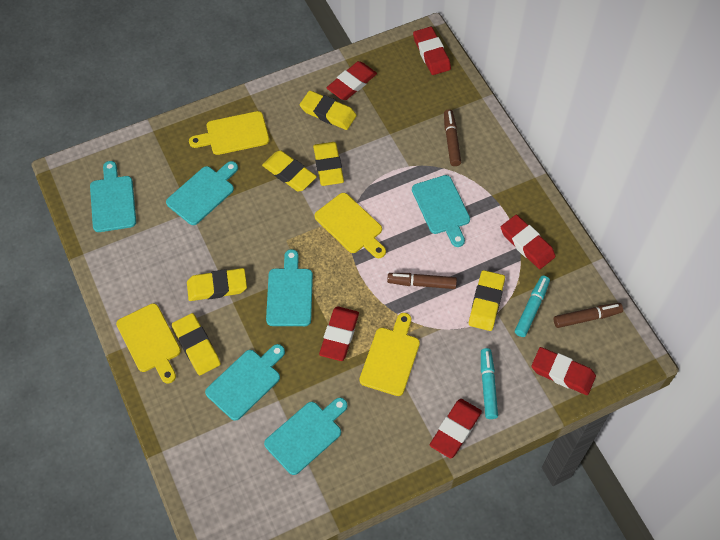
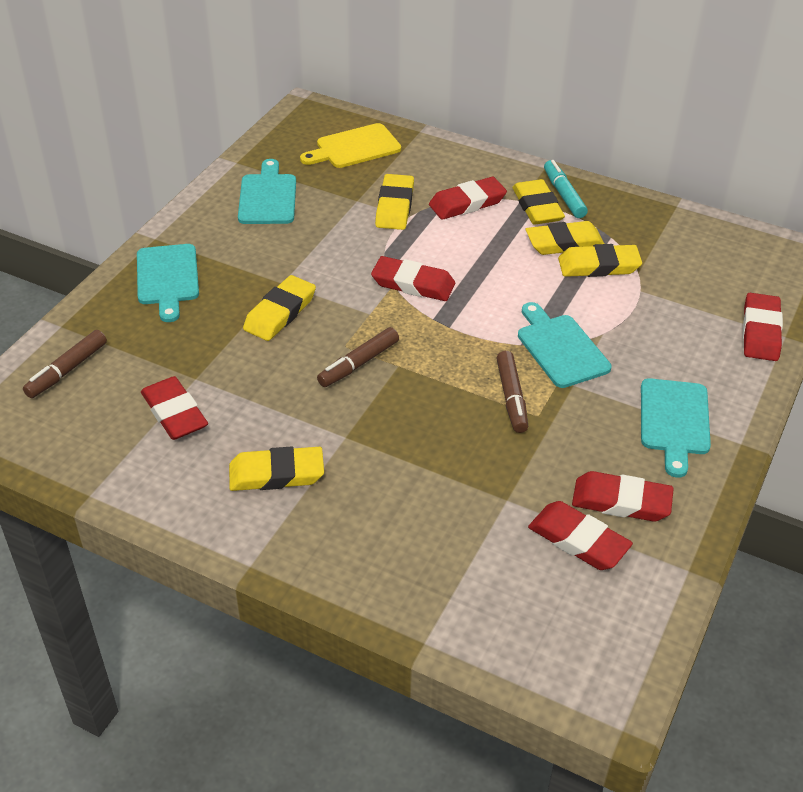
turquoise cutting board: 6 -> 4
turquoise marker: 2 -> 1
yellow cutting board: 4 -> 1

